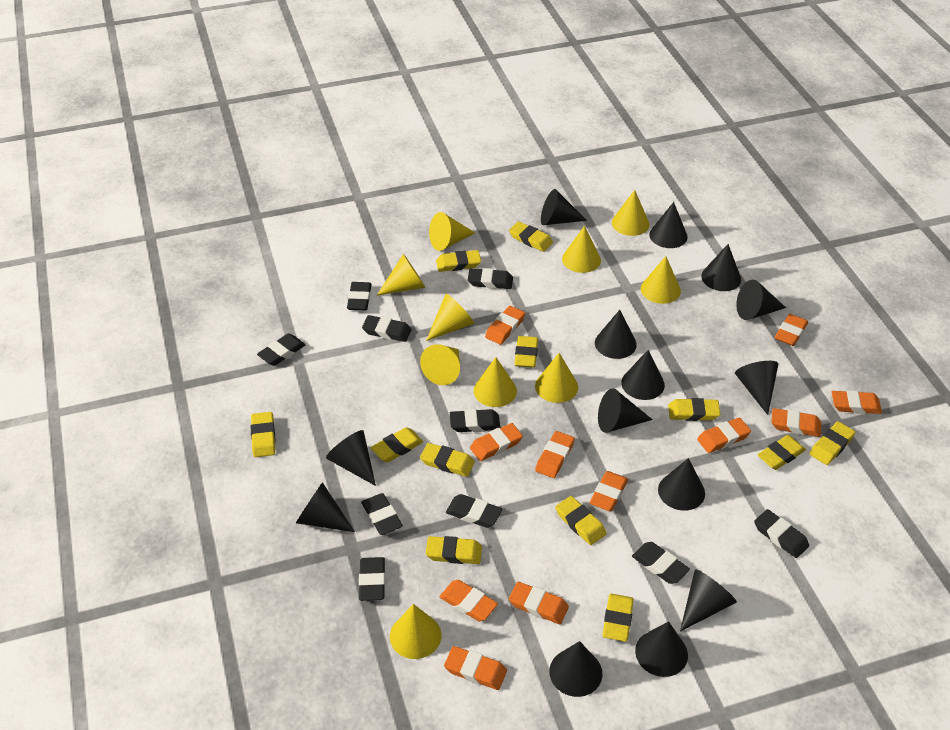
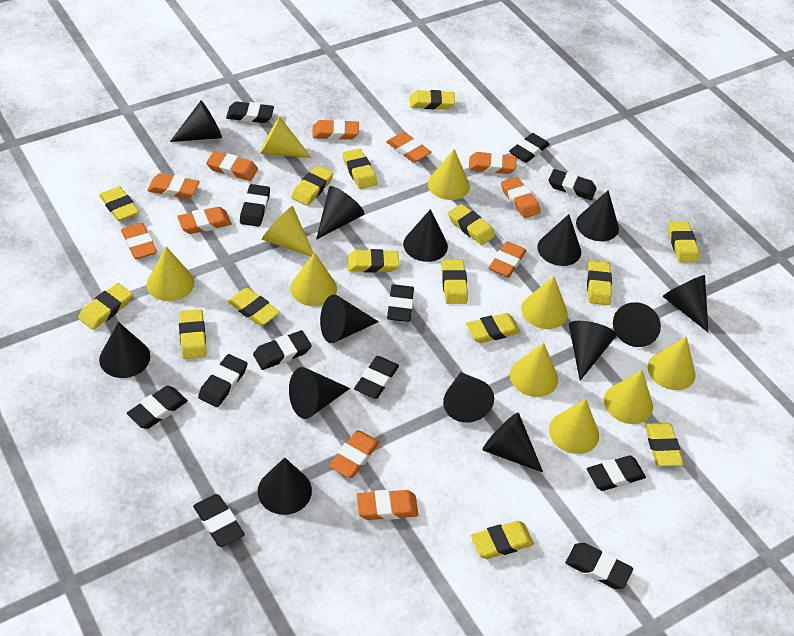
black eraser: 10 -> 12
yellow eraser: 12 -> 15

